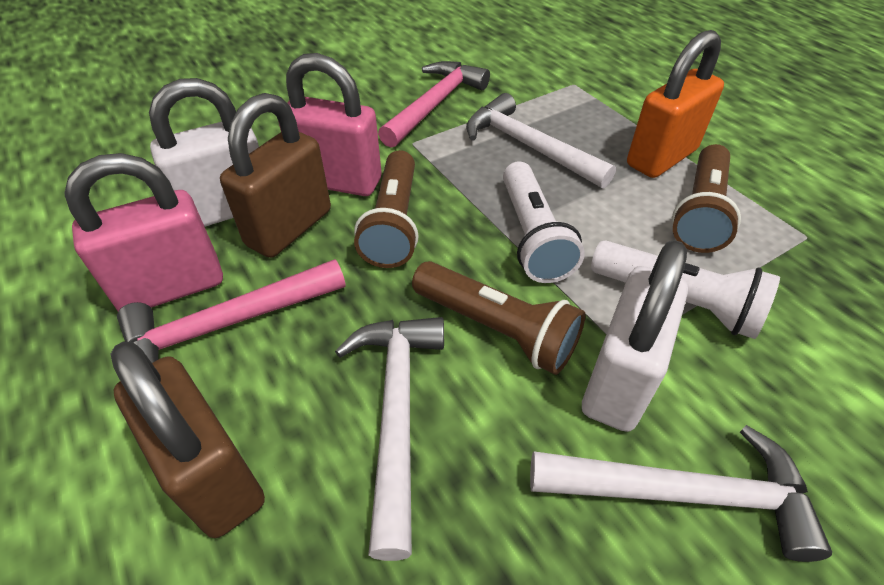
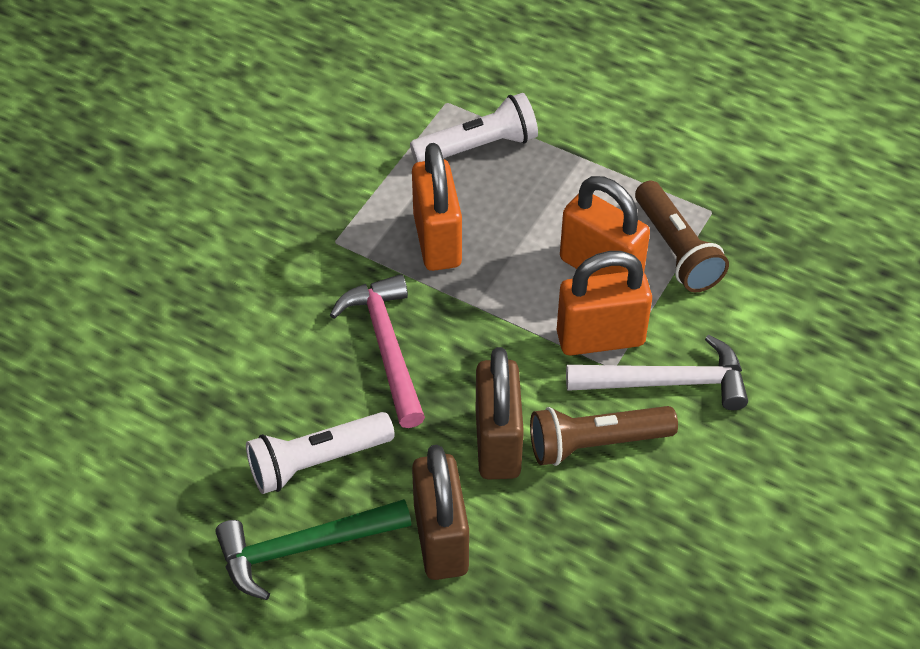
brown flashlight: 3 -> 2
green hammer: 0 -> 1
orange padlock: 1 -> 3
pink hammer: 2 -> 1
pink padlock: 2 -> 0
white hammer: 3 -> 1
white padlock: 2 -> 0

